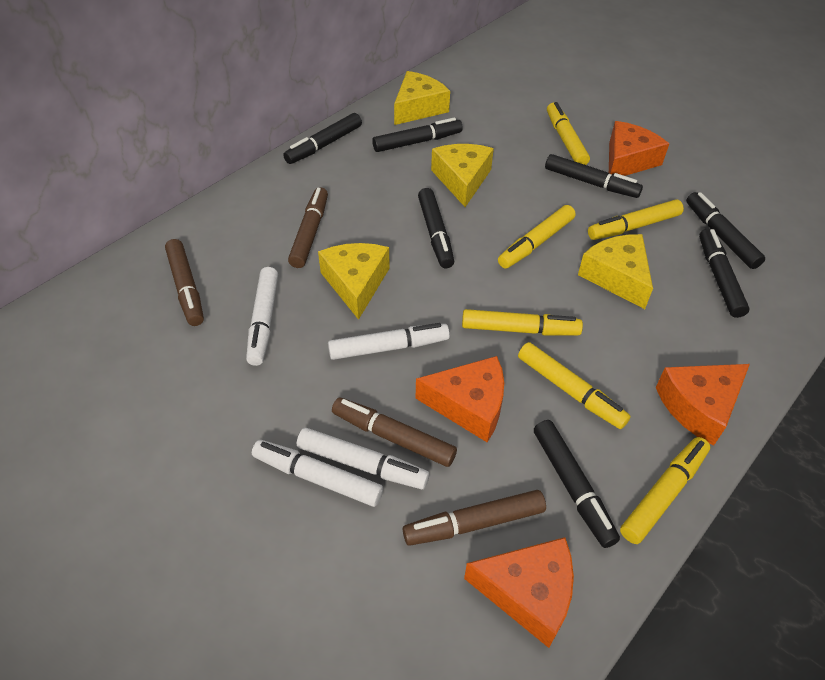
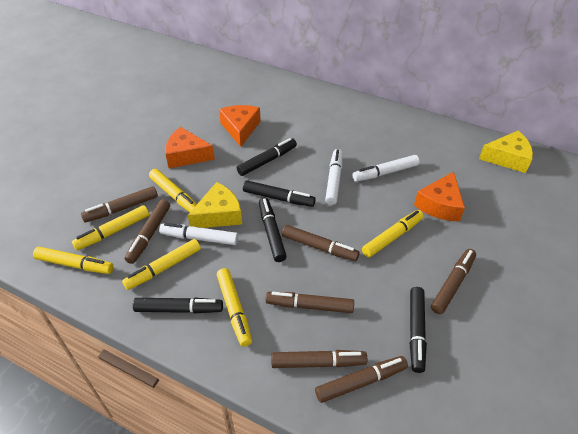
black marker: 7 -> 5
brown marker: 4 -> 7
orange cheese: 4 -> 3
white marker: 4 -> 3
yellow cheese: 4 -> 2

